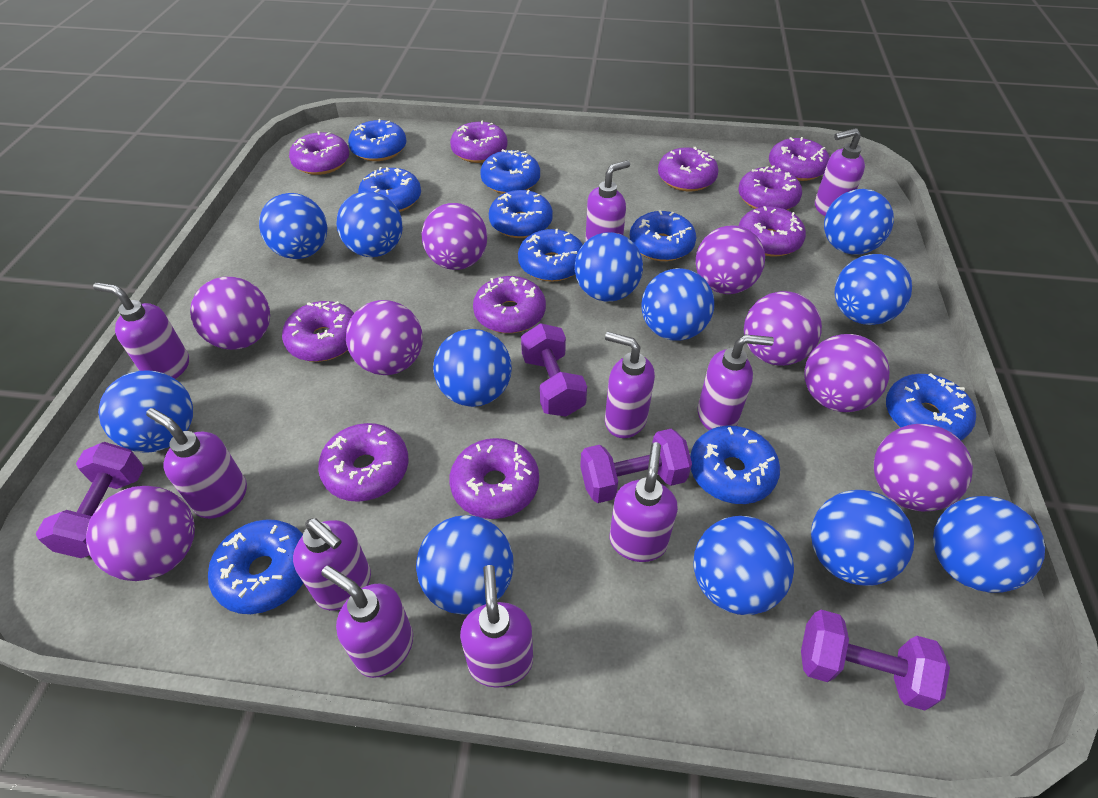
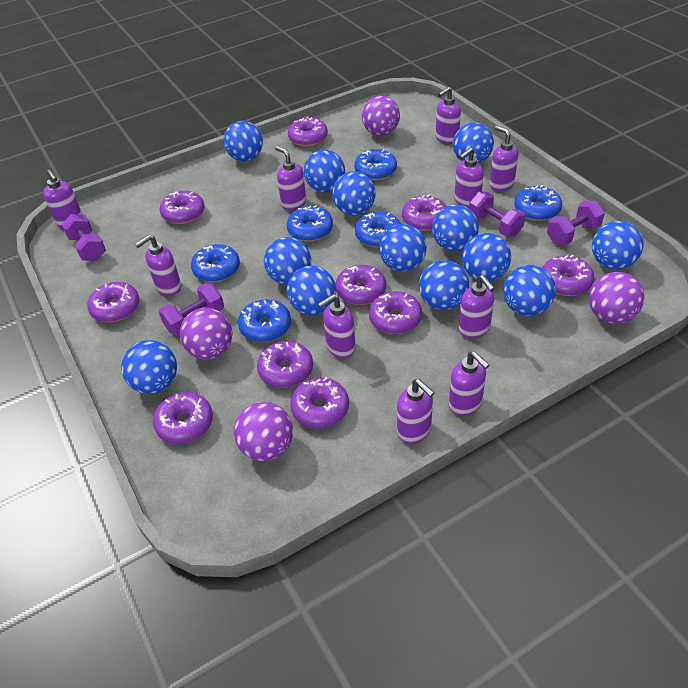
blue ball: 12 -> 13
blue donut: 9 -> 6
purple ball: 8 -> 4

